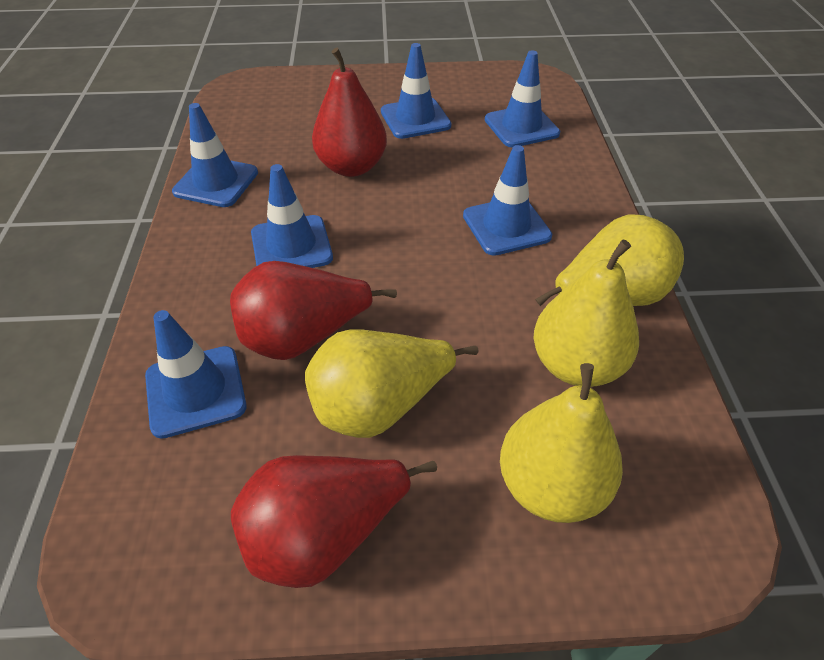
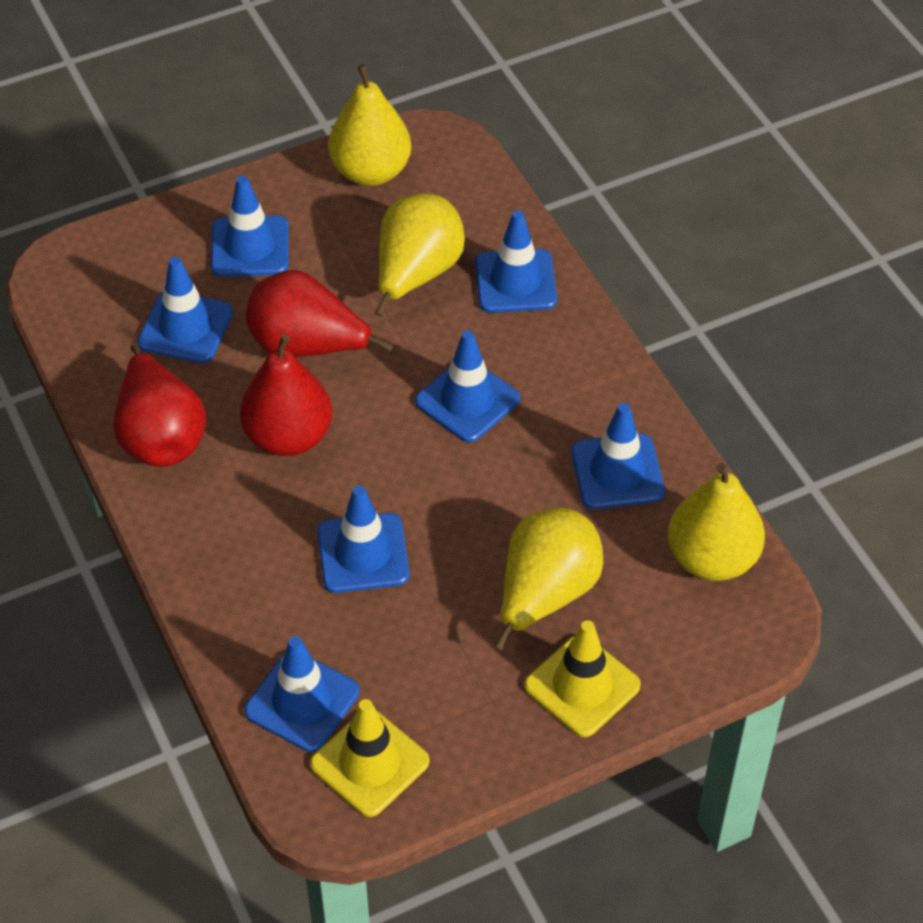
blue traffic cone: 6 -> 7
yellow traffic cone: 0 -> 2

